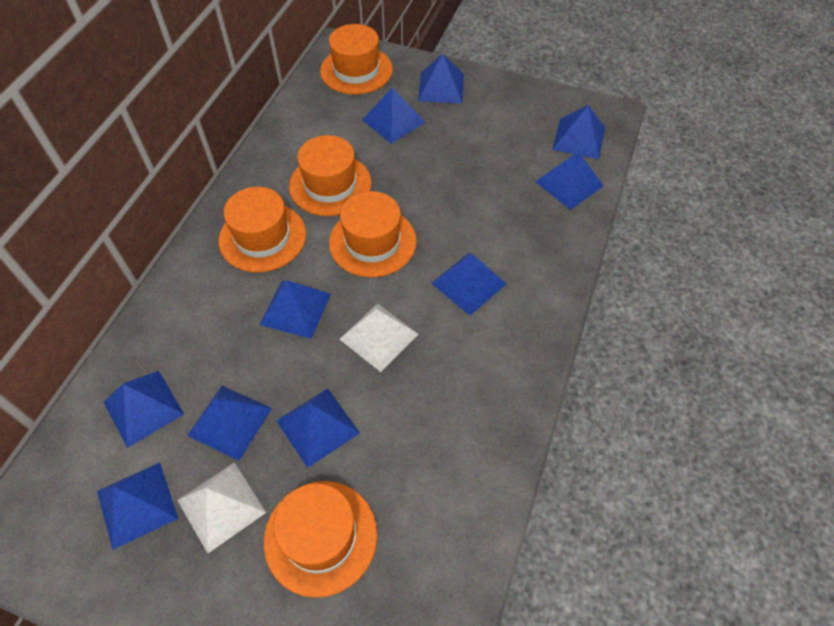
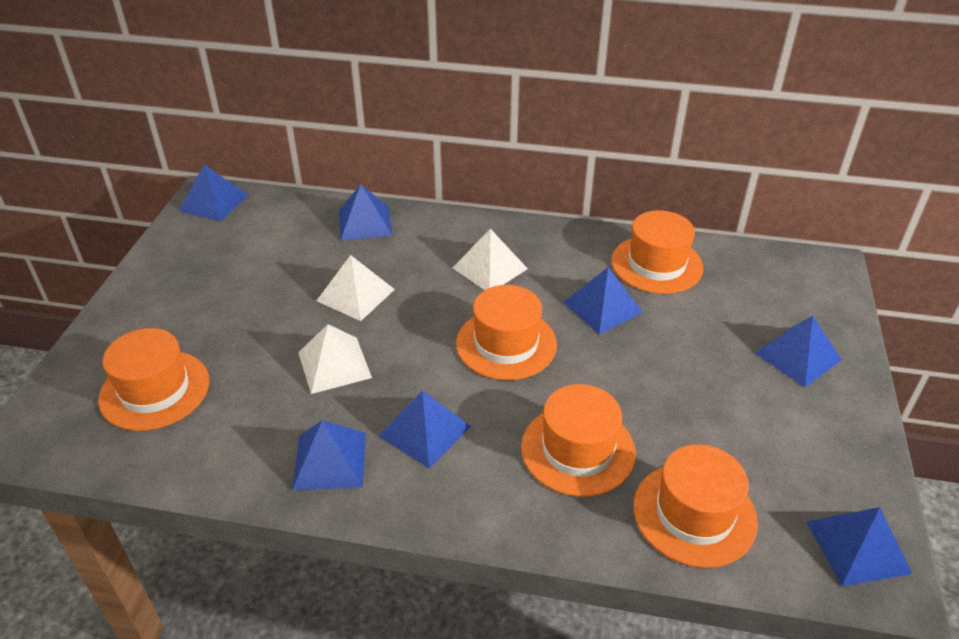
blue pyramid: 10 -> 7
white pyramid: 2 -> 3

